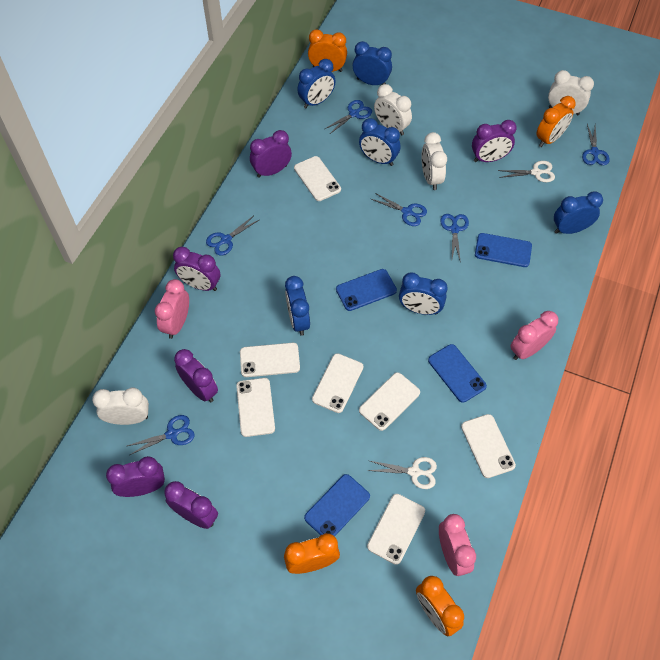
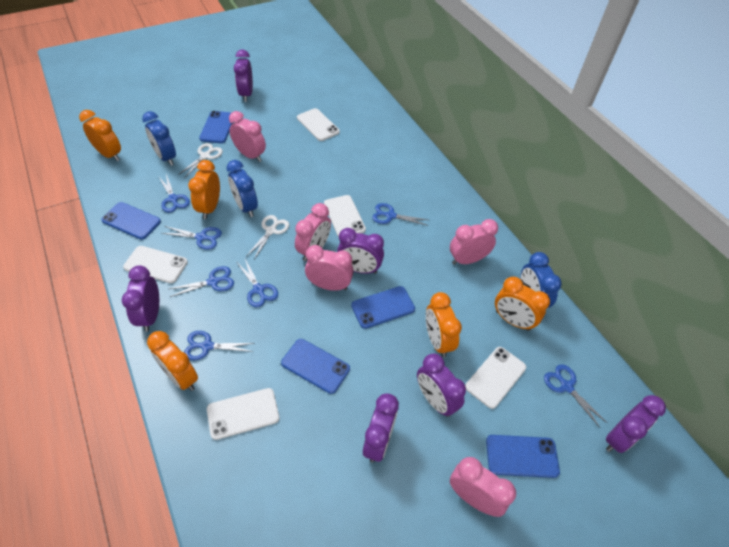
blue clock: 6 -> 3
blue phone: 4 -> 5
blue scissors: 6 -> 7
orange clock: 4 -> 5
pink clock: 3 -> 5
white clock: 4 -> 0
white phone: 7 -> 5

